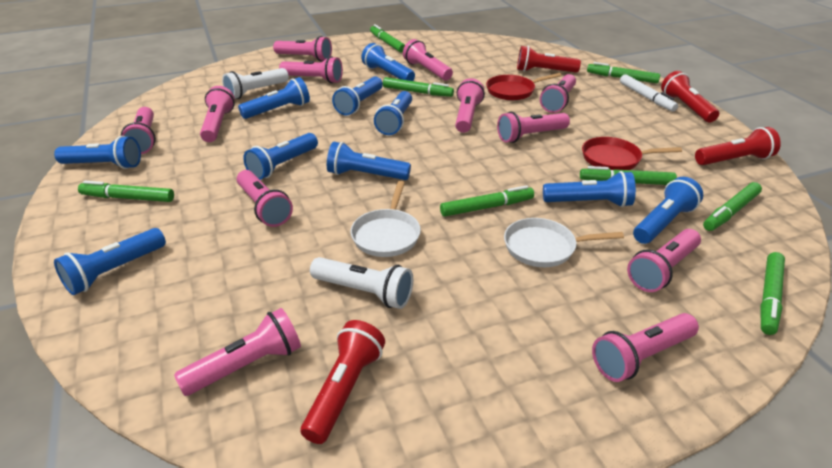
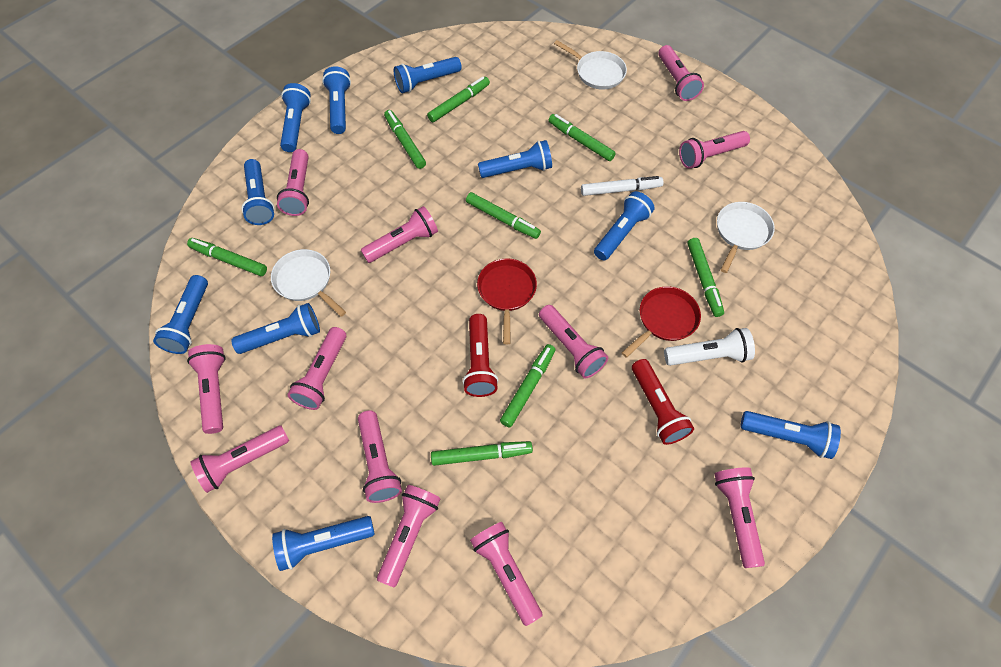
red flashlight: 4 -> 2
white flashlight: 2 -> 1
white pan: 2 -> 3

